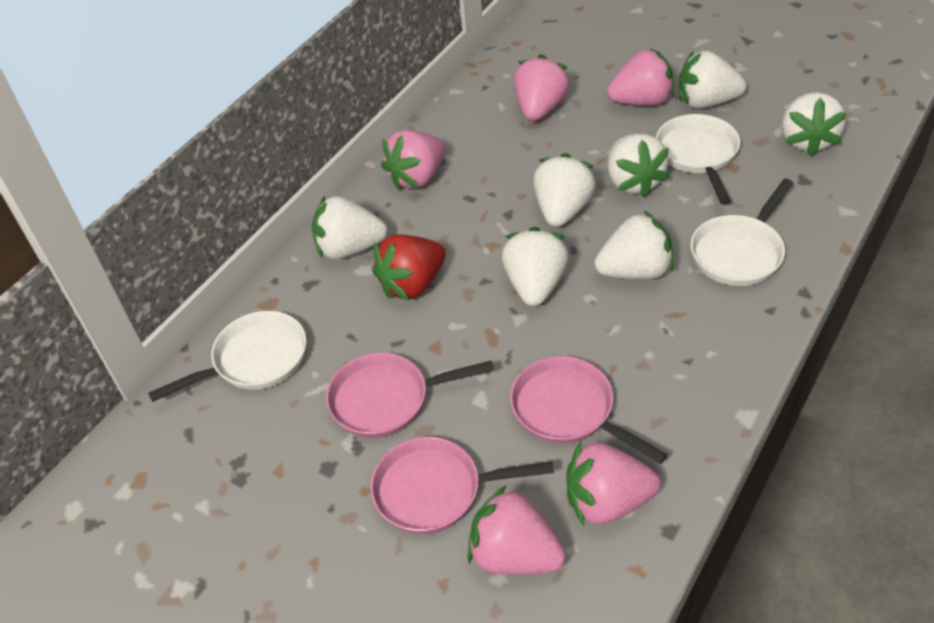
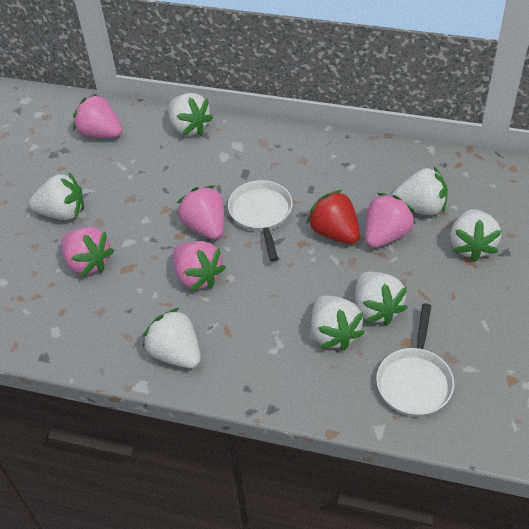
pink pan: 3 -> 0
white pan: 3 -> 2

